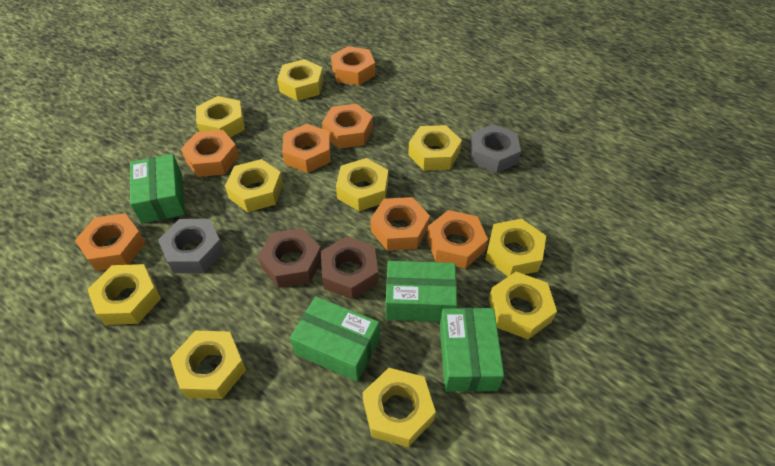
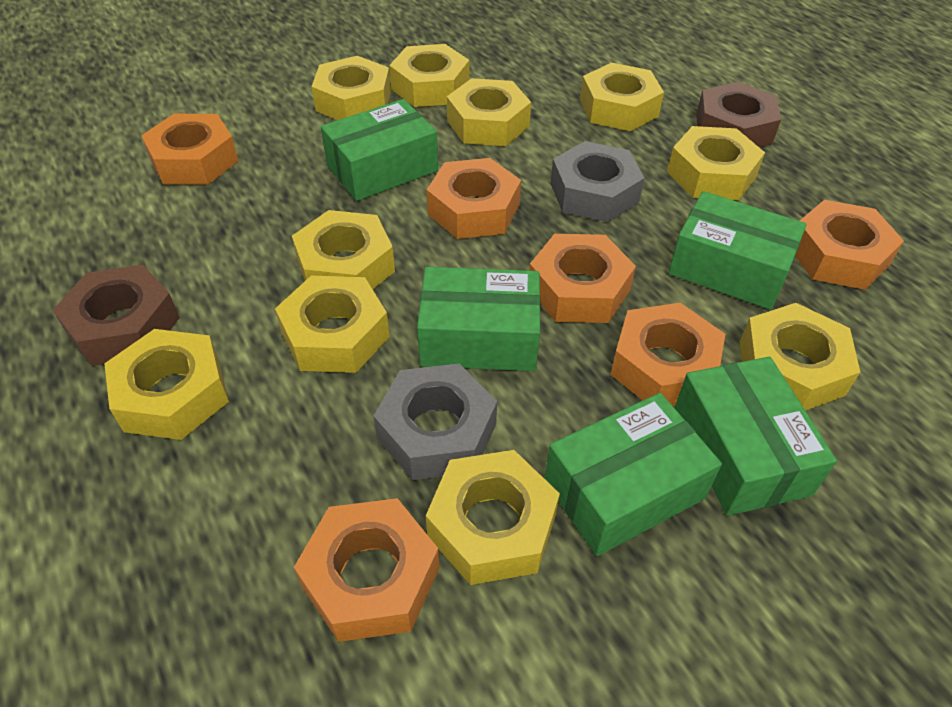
green box: 4 -> 5
orange nut: 7 -> 6

